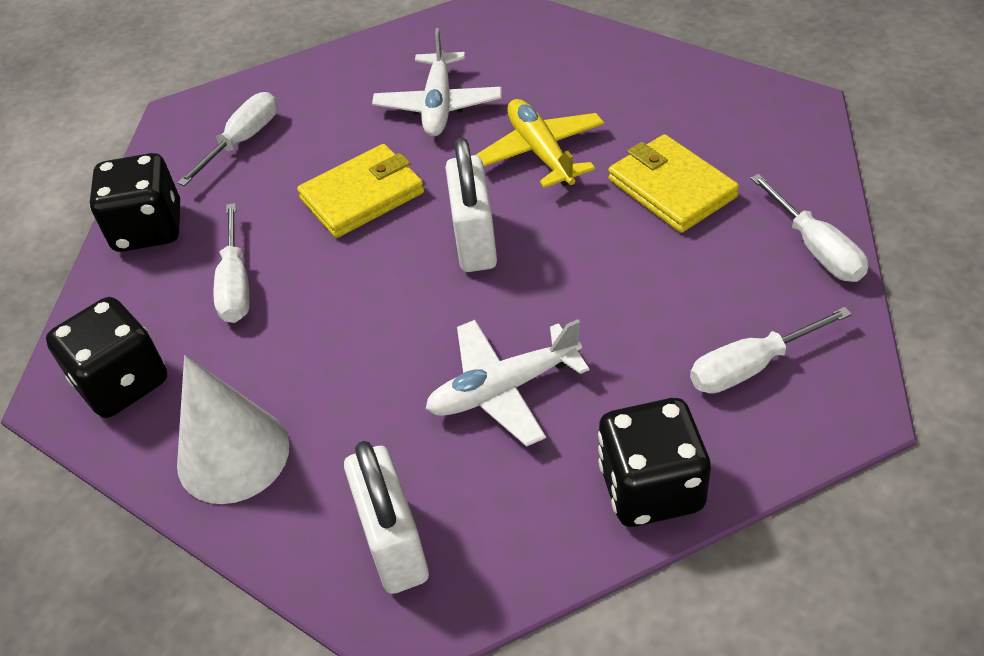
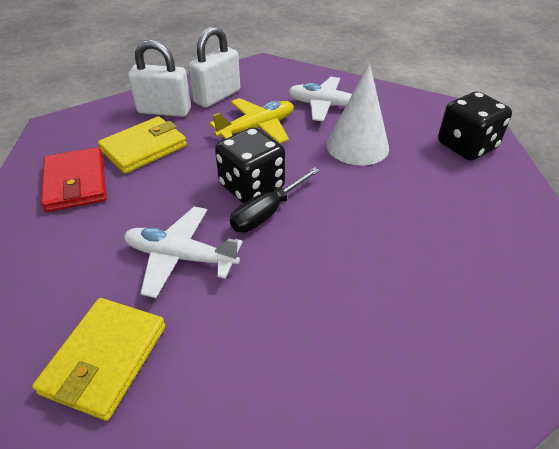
black dice: 3 -> 2
black screwdriver: 0 -> 1
red wallet: 0 -> 1
white screwdriver: 4 -> 0

